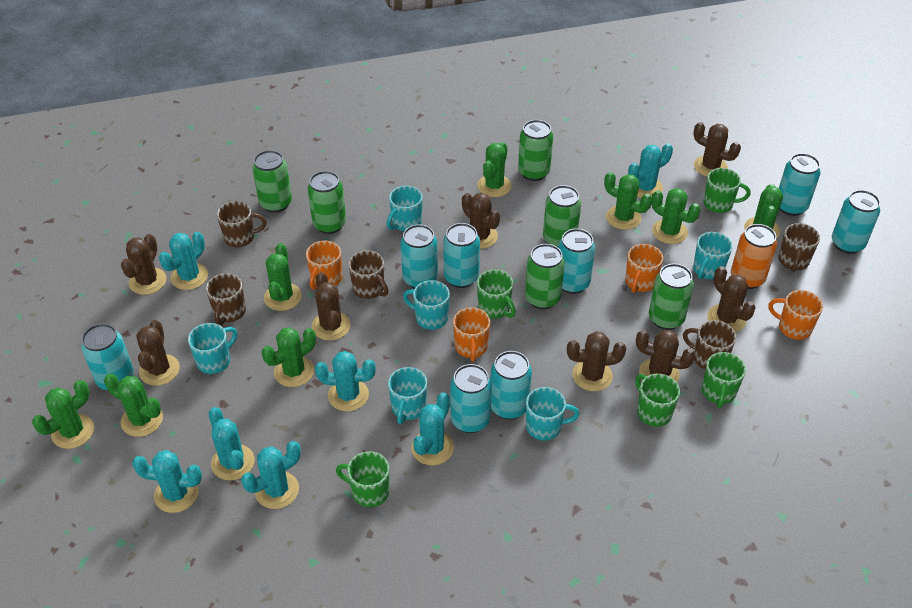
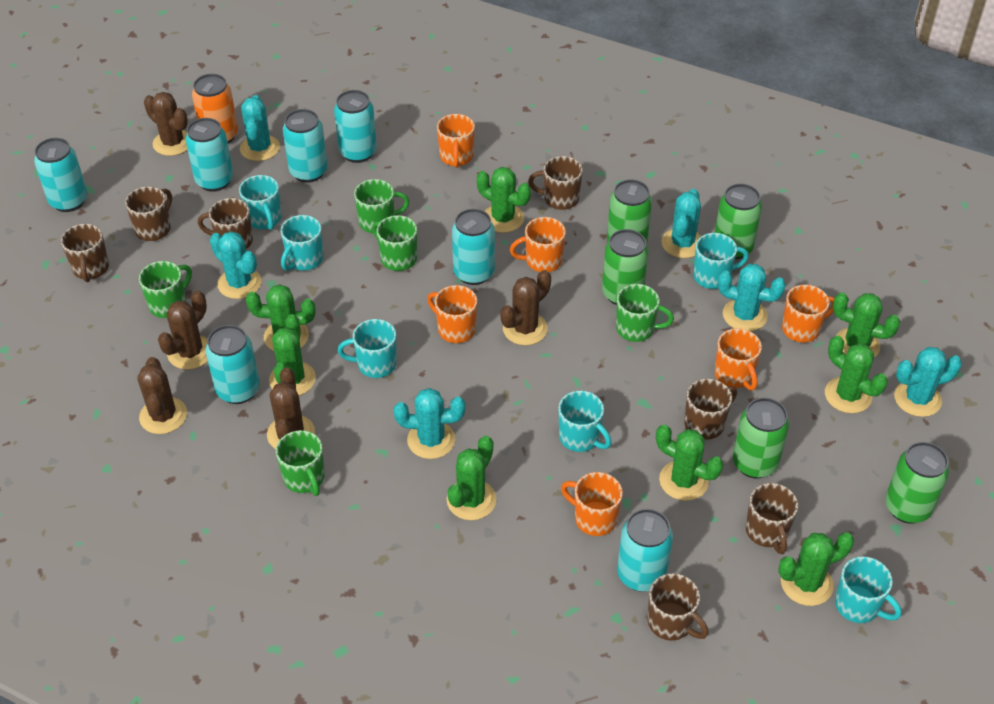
brown cactus: 8 -> 5
brown mug: 5 -> 7
green can: 6 -> 5
orange mug: 4 -> 6
turquoise cactus: 7 -> 6
turquoise can: 8 -> 7

